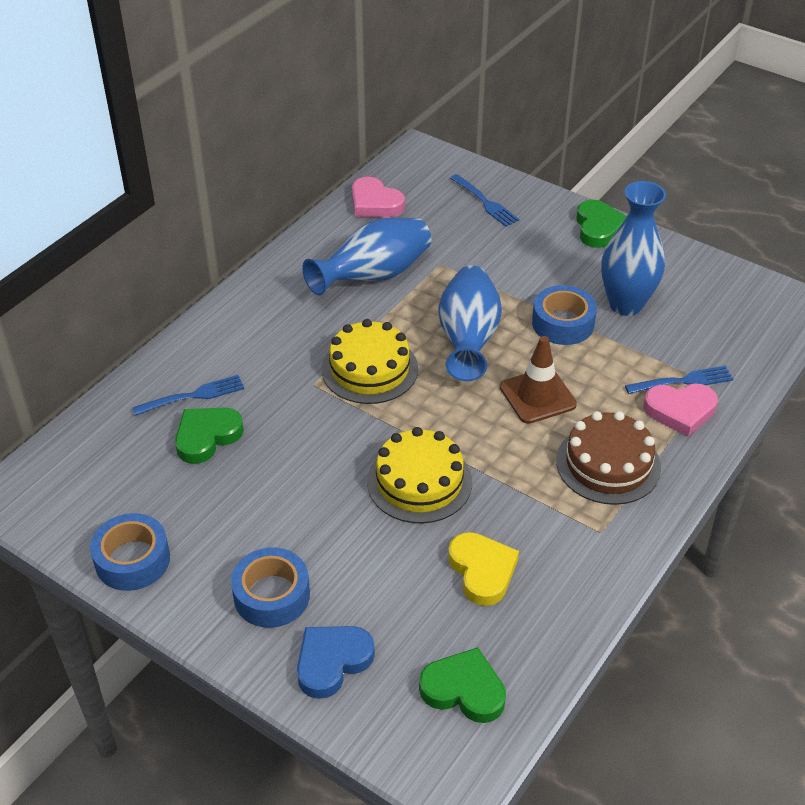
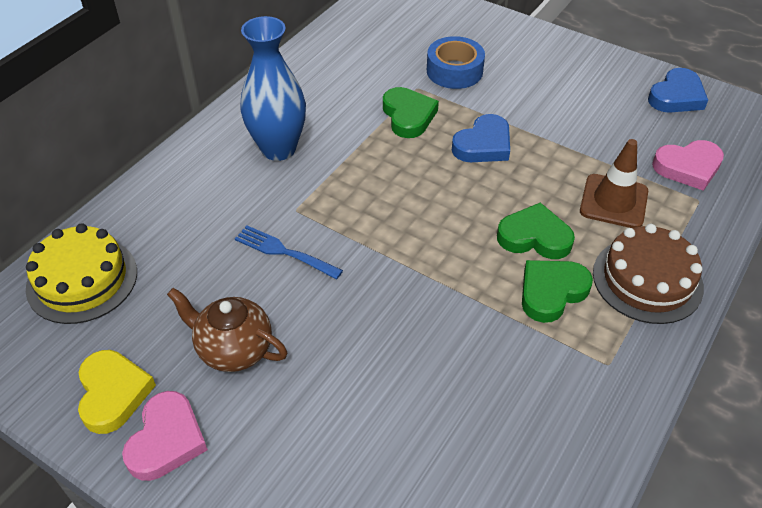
blue fork: 3 -> 1
blue heart: 1 -> 2
blue tape: 3 -> 1
blue vase: 3 -> 1
brown teapot: 0 -> 1
yellow cake: 2 -> 1

